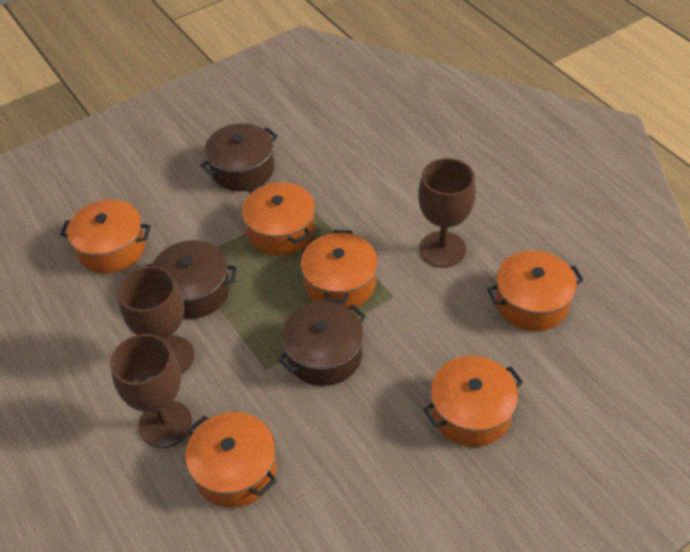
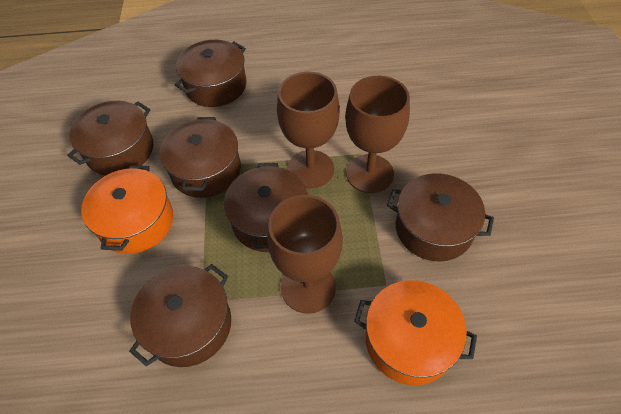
brown pot: 3 -> 6
orange pot: 6 -> 2

